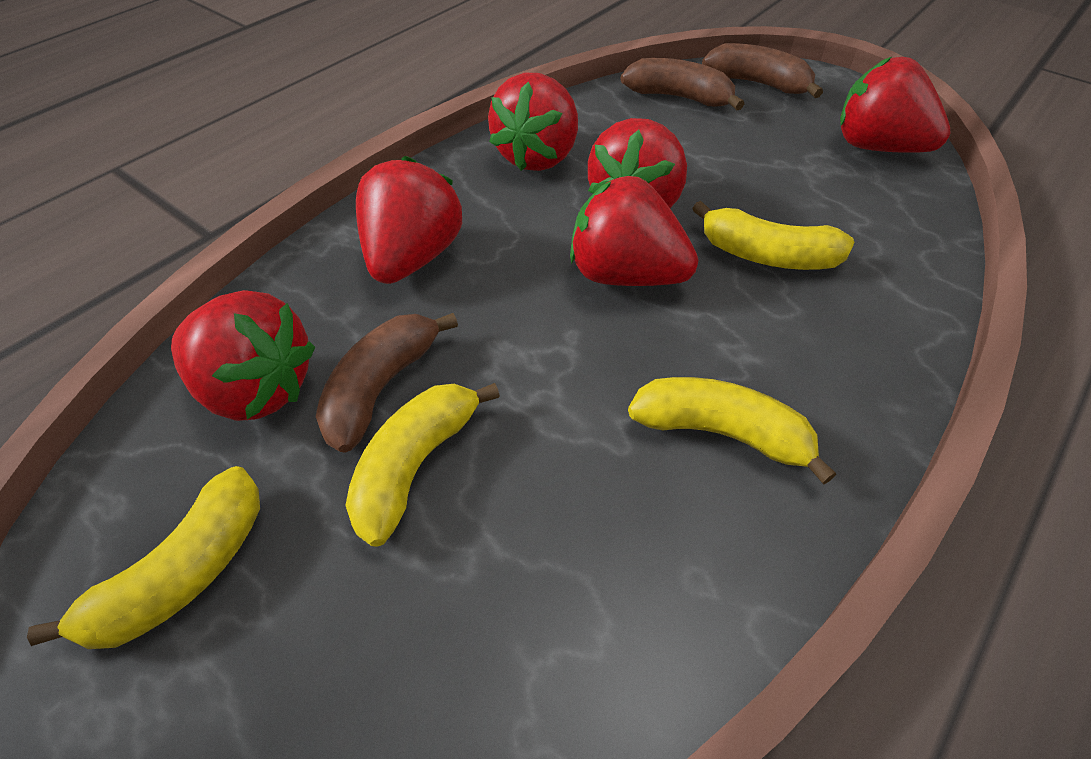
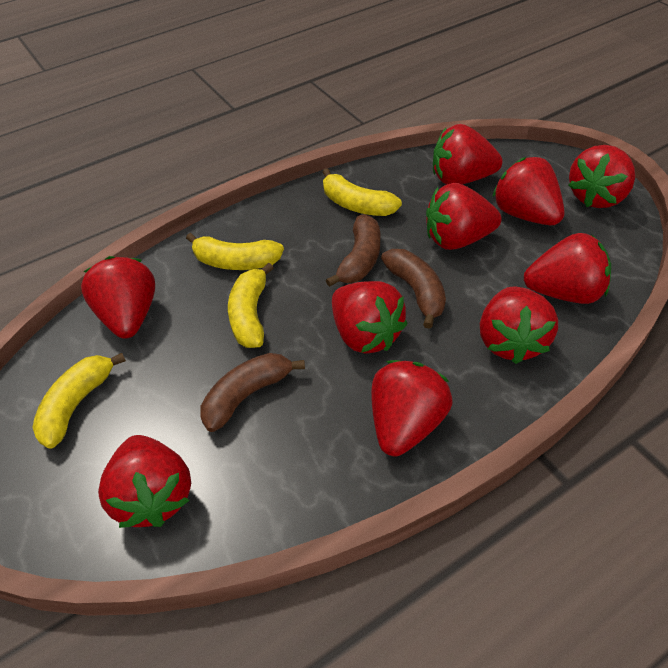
red strawberry: 6 -> 10

